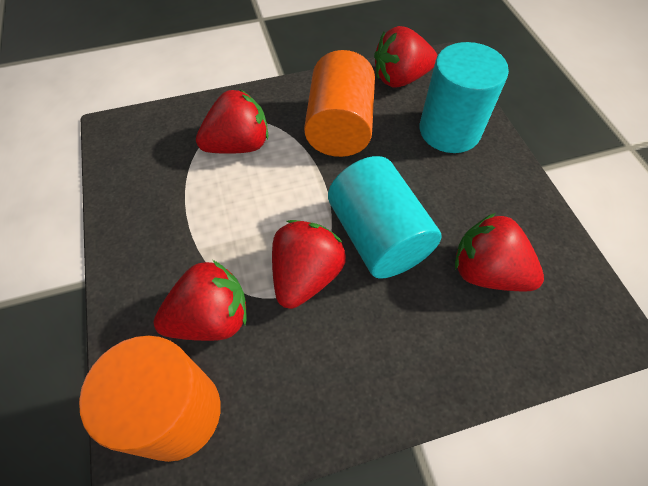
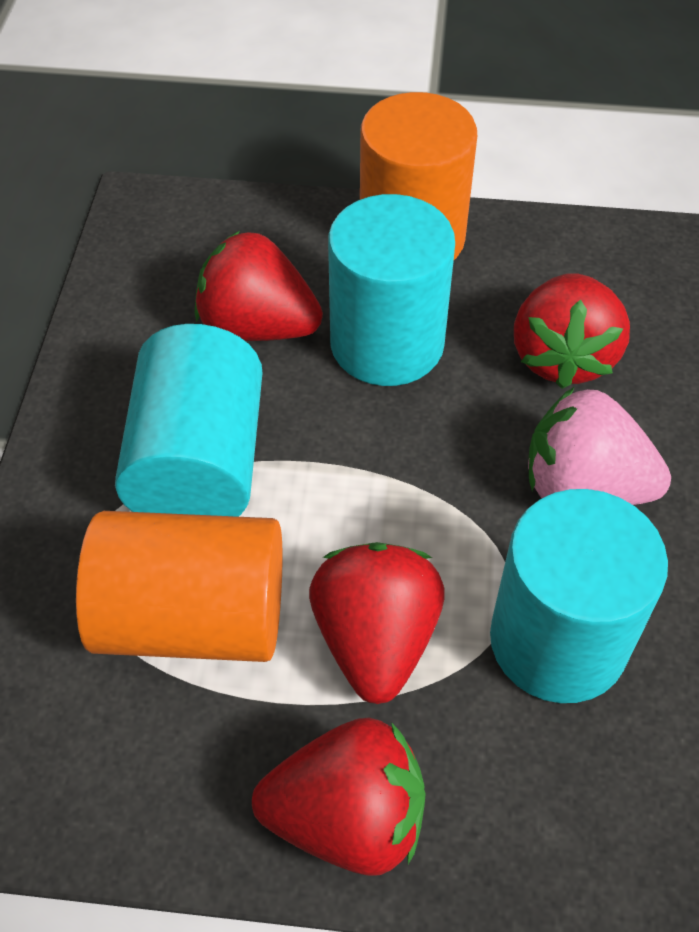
pink strawberry: 0 -> 1
red strawberry: 5 -> 4
turquoise cylinder: 2 -> 3

